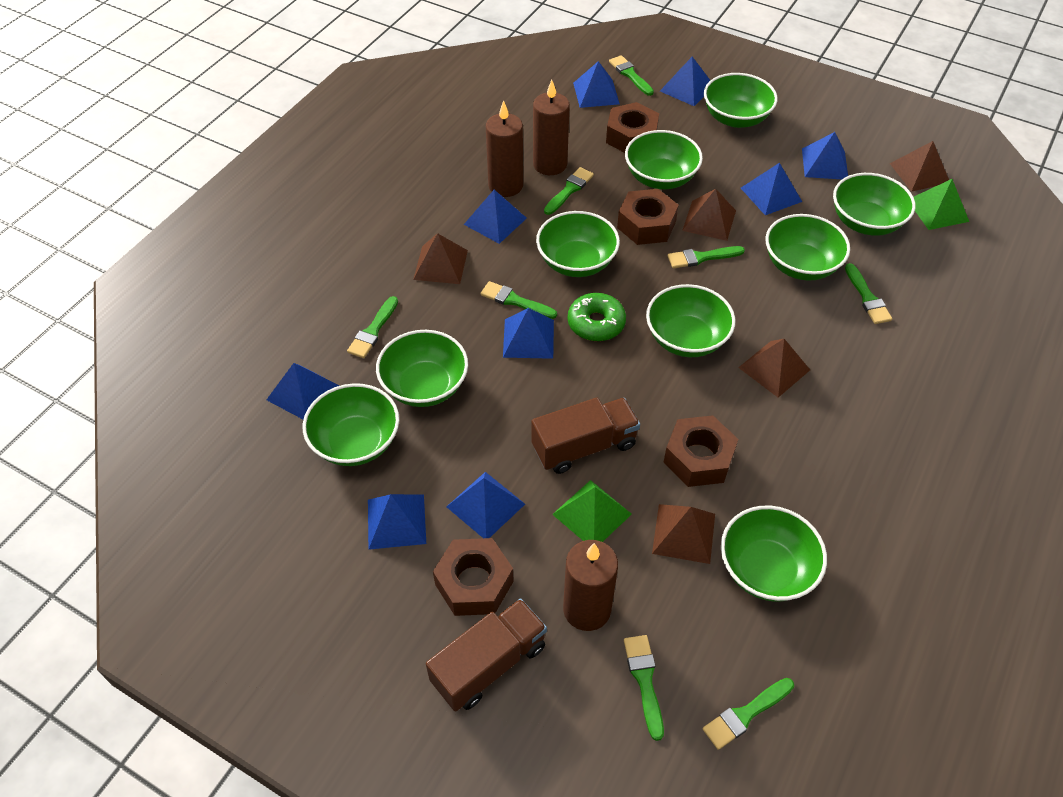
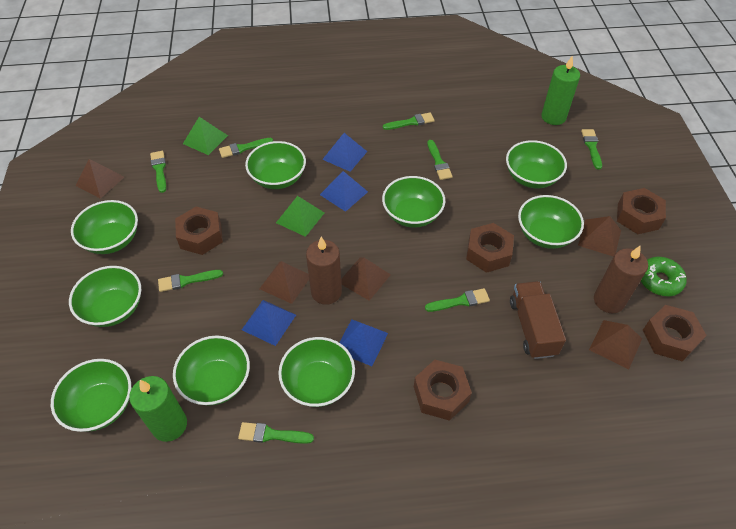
blue pyramid: 9 -> 4
brown candle: 3 -> 2
brown nut: 4 -> 5
brown truck: 2 -> 1
green candle: 0 -> 2

